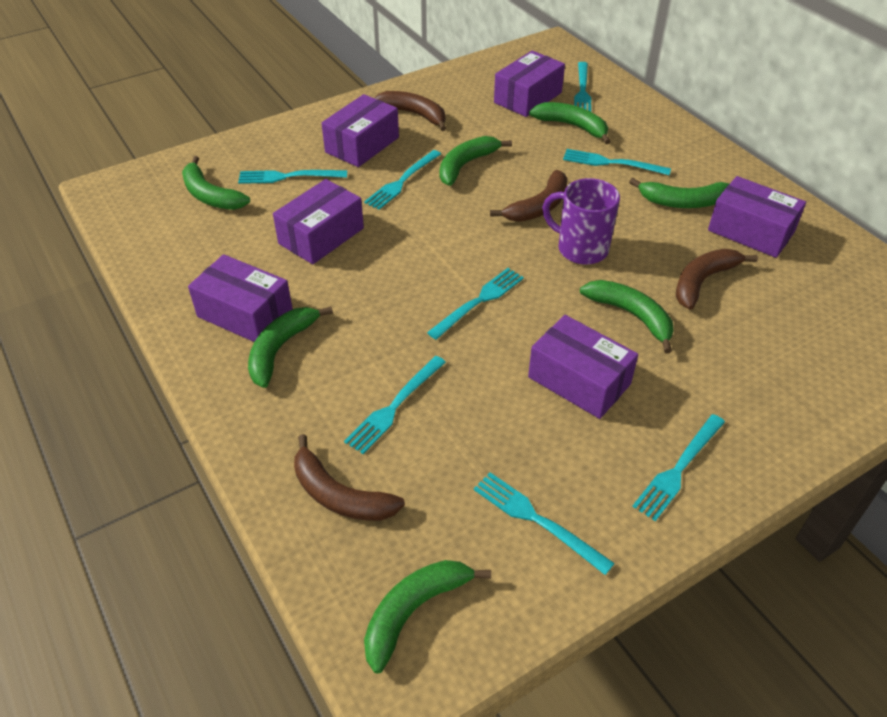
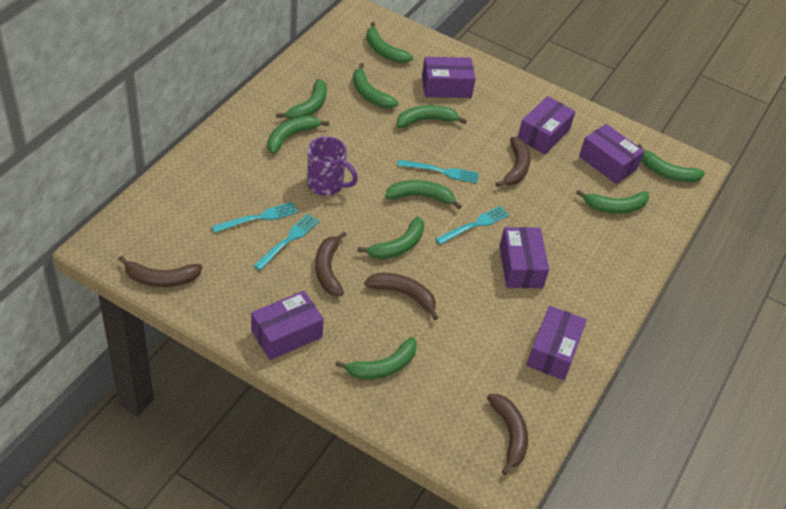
brown banana: 4 -> 5
green banana: 7 -> 10
turquoise fork: 8 -> 4

